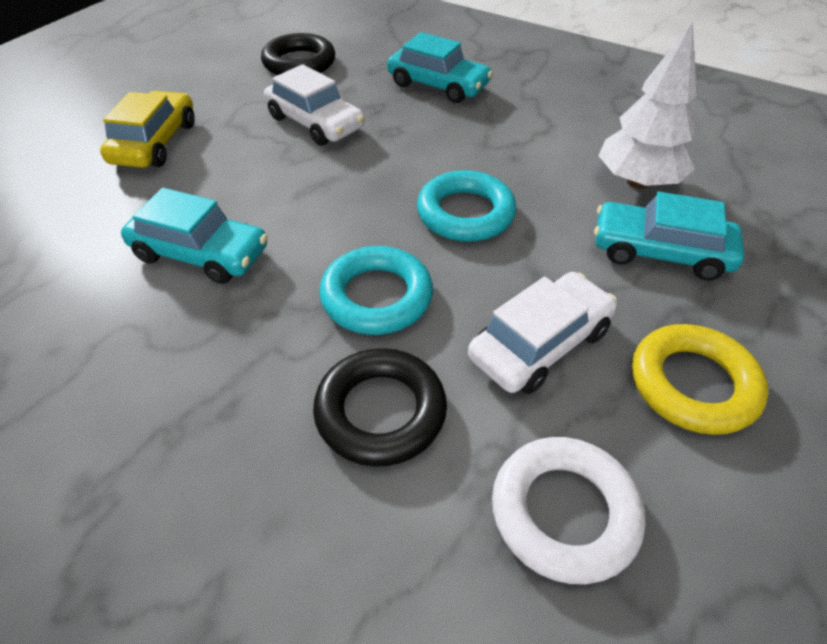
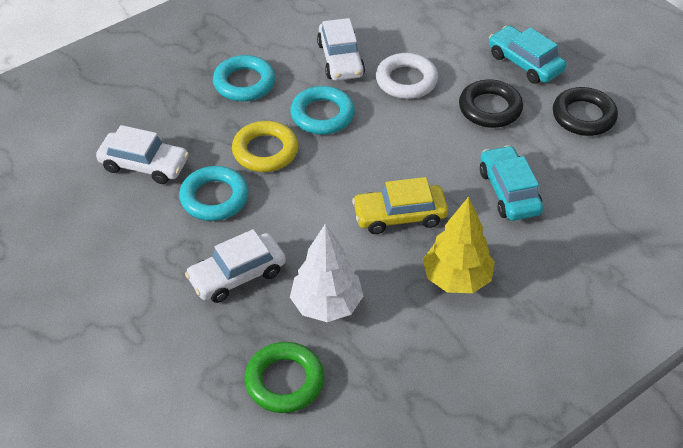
green ring: 0 -> 1
turquoise car: 3 -> 2
turquoise ring: 2 -> 3
white car: 2 -> 3
yellow tree: 0 -> 1

